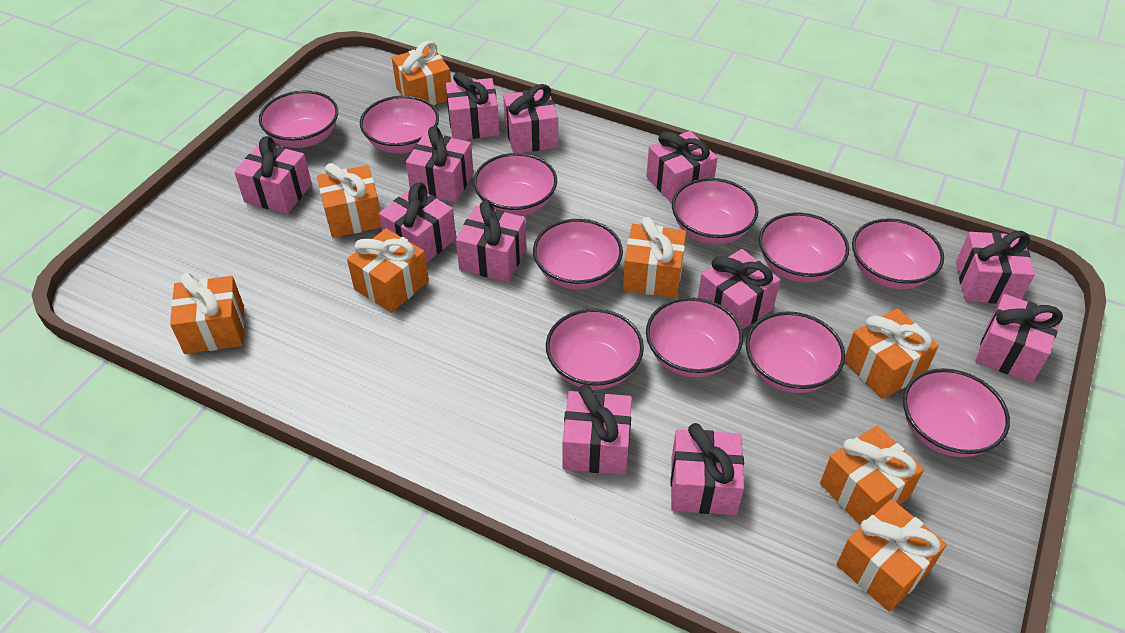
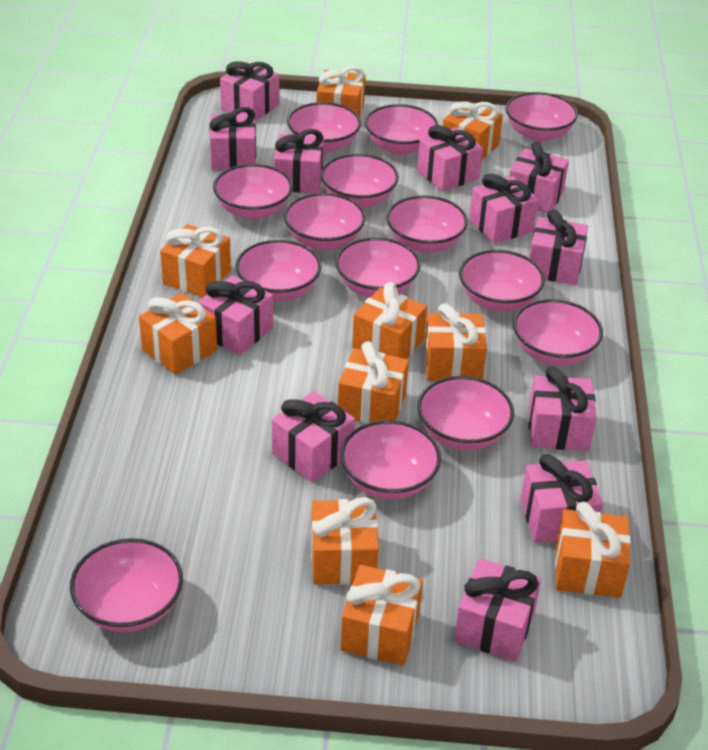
orange gift: 8 -> 10
pink bowl: 11 -> 14

